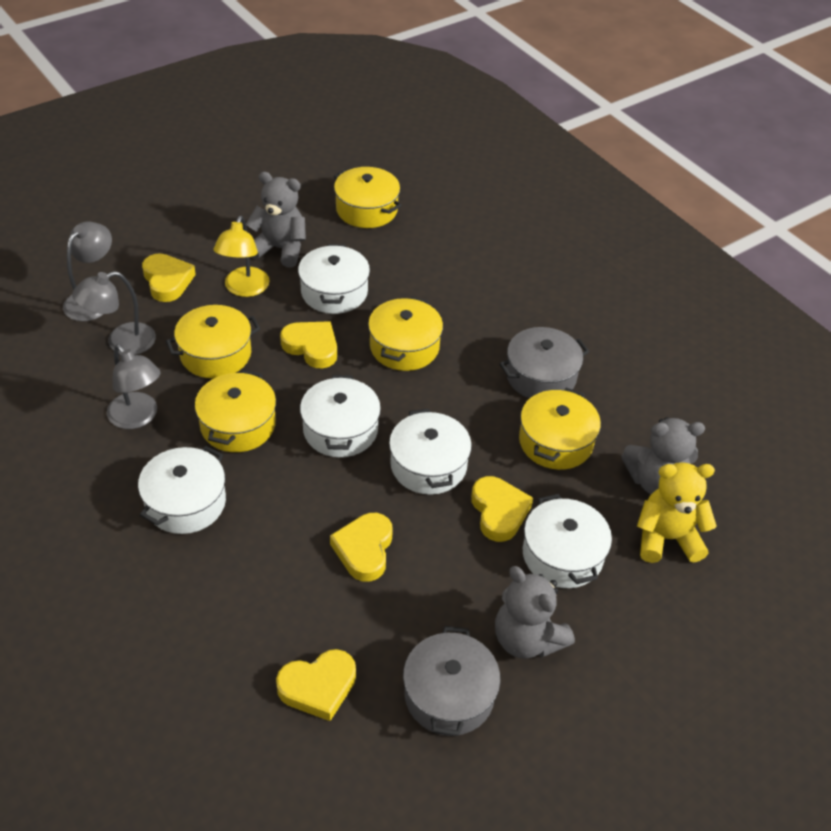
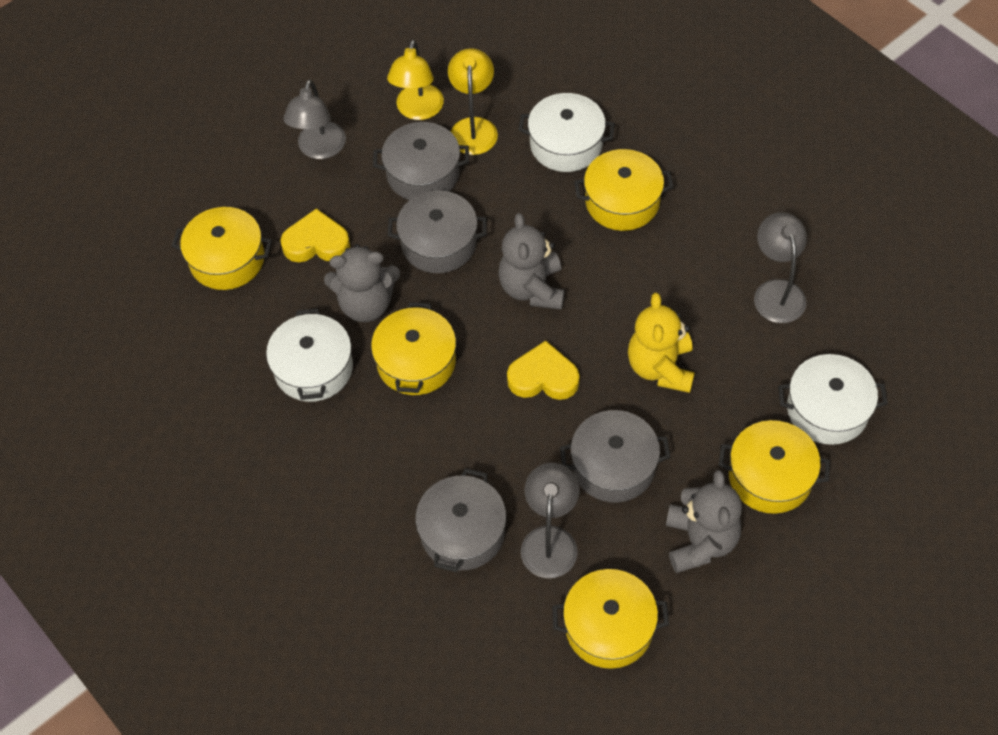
grey pot: 2 -> 4
white pot: 5 -> 3
yellow heart: 5 -> 2
yellow lamp: 1 -> 2

